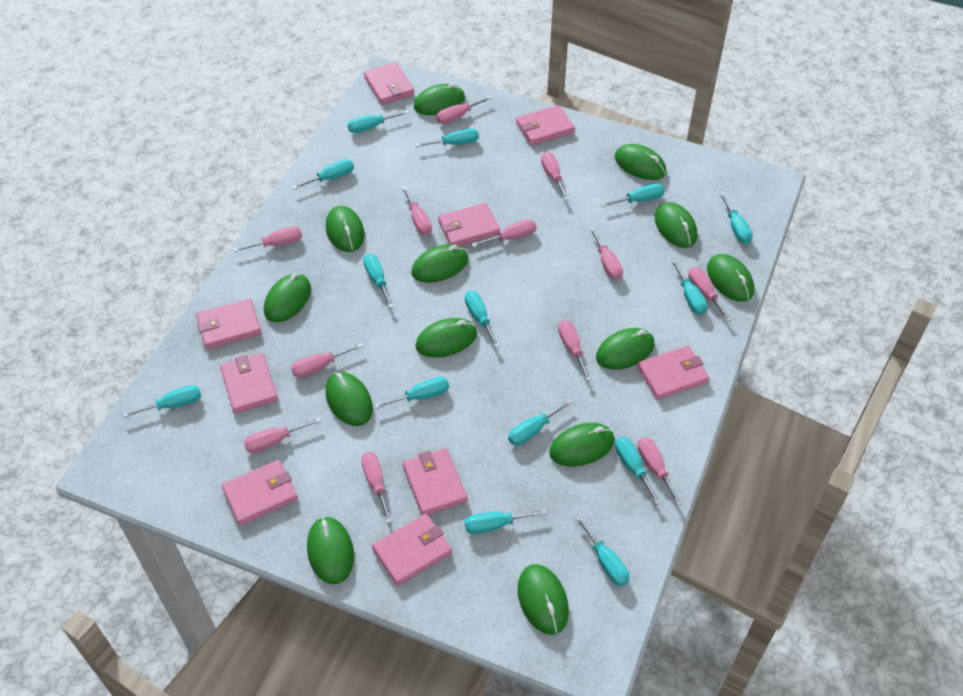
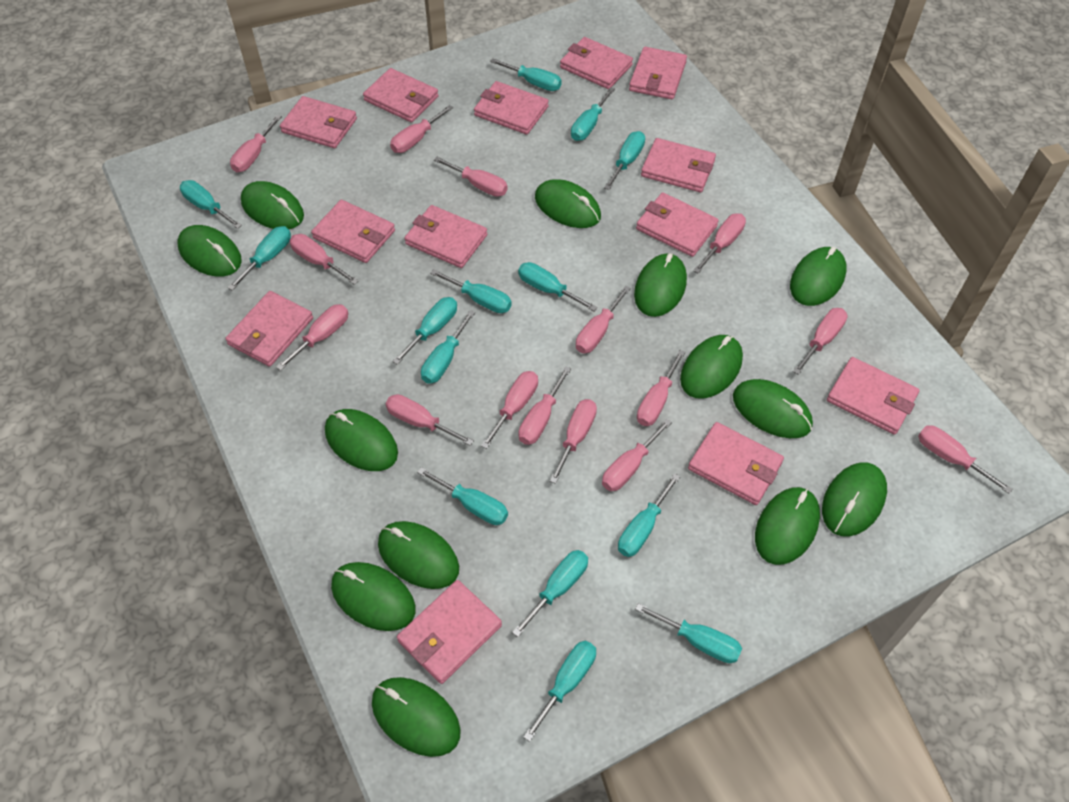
pink screwdriver: 12 -> 15
pink wallet: 9 -> 13

